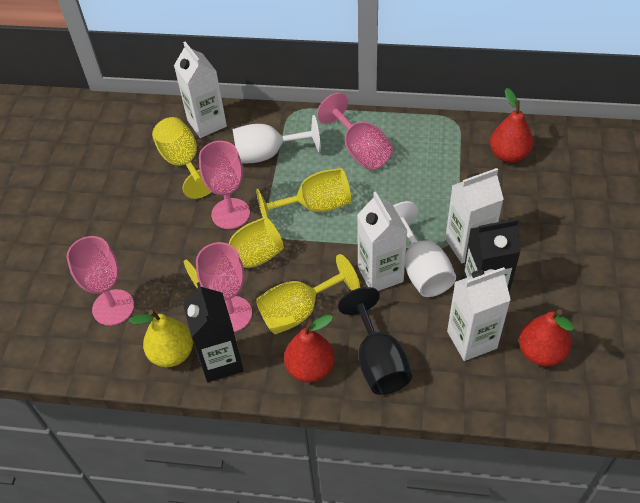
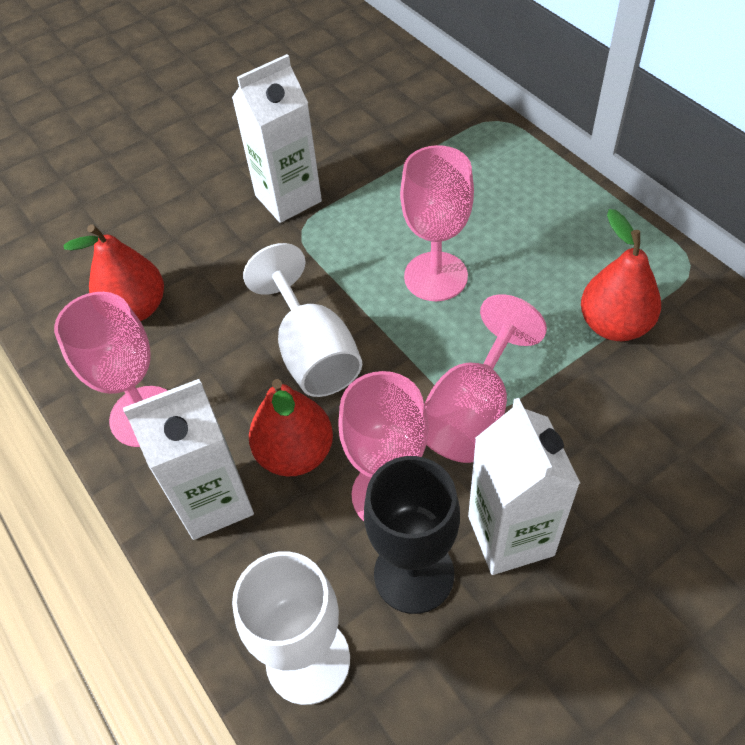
black carton: 2 -> 0
white carton: 4 -> 3
yellow goblet: 4 -> 0
yellow pear: 1 -> 0

